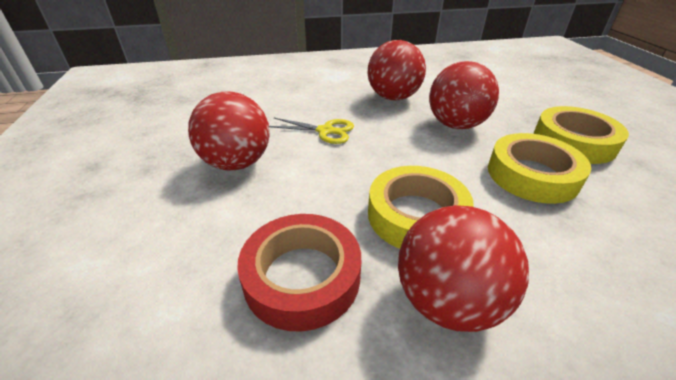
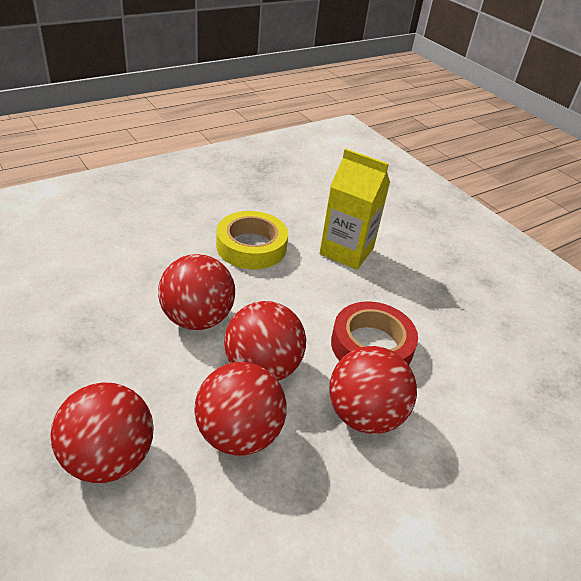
red ball: 4 -> 5
yellow carton: 0 -> 1
yellow scissors: 1 -> 0
yellow tape: 3 -> 1

